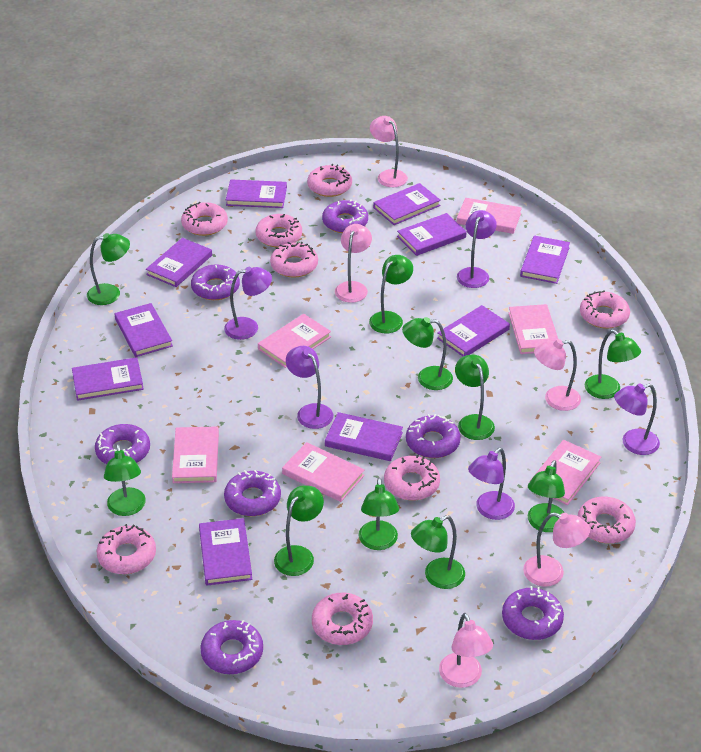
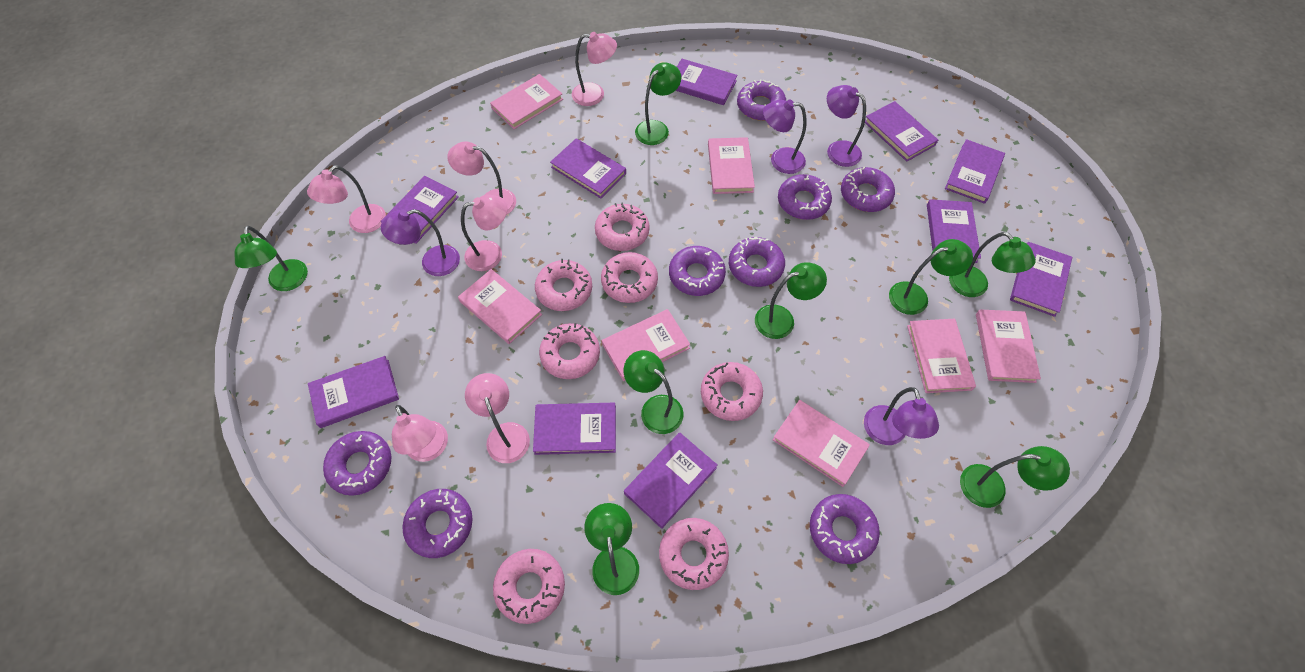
green lamp: 10 -> 8
pink book: 6 -> 7
pink donut: 9 -> 7
pink lamp: 5 -> 6
purple donut: 7 -> 8
purple lamp: 5 -> 4

